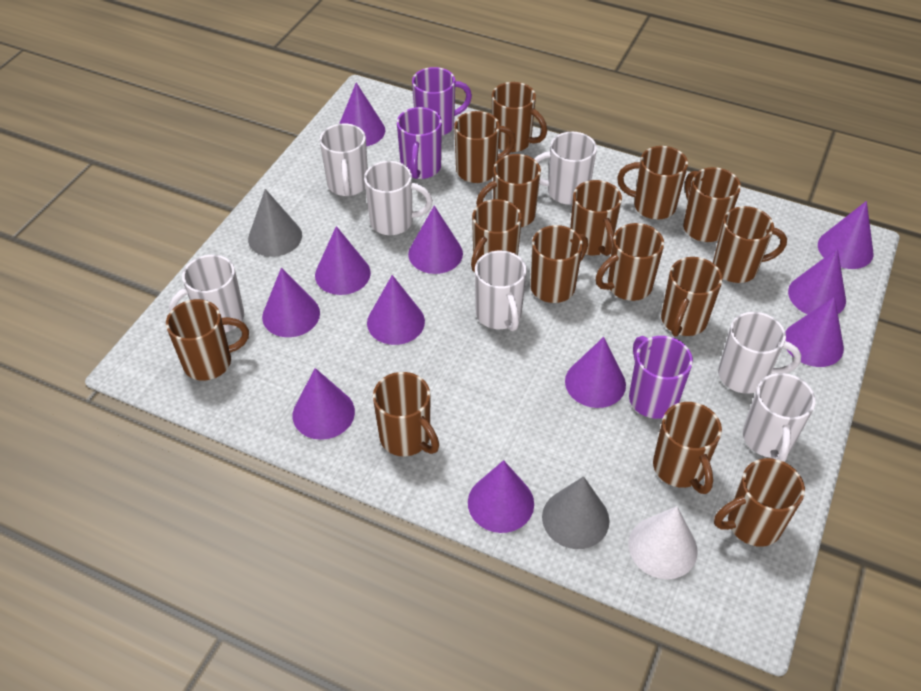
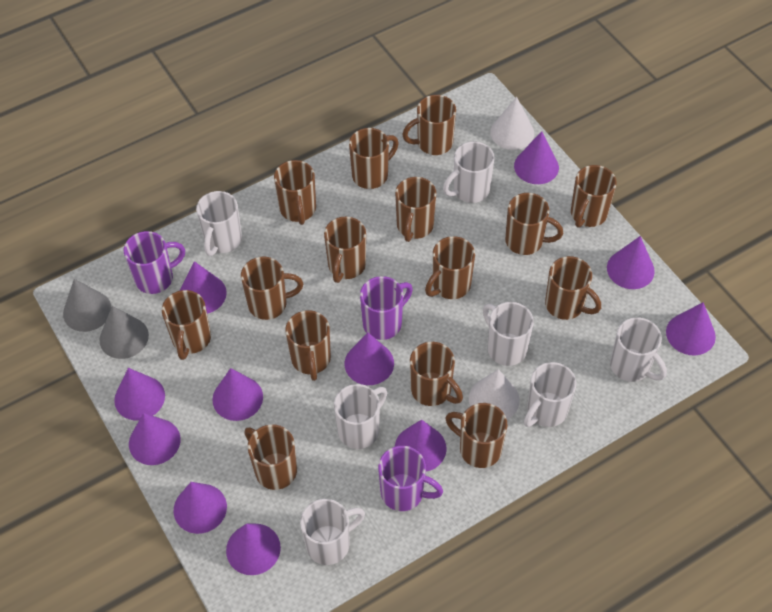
white cone: 1 -> 2

